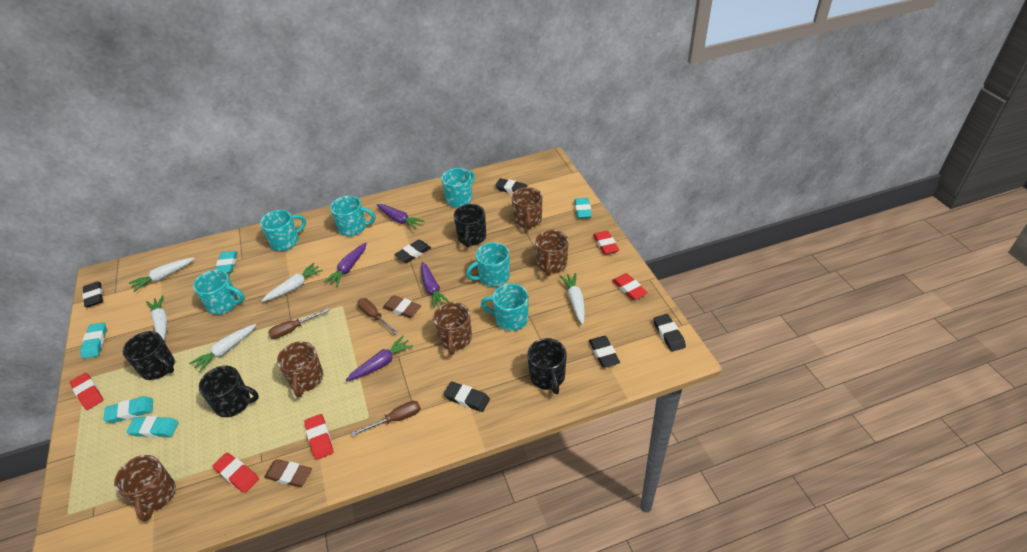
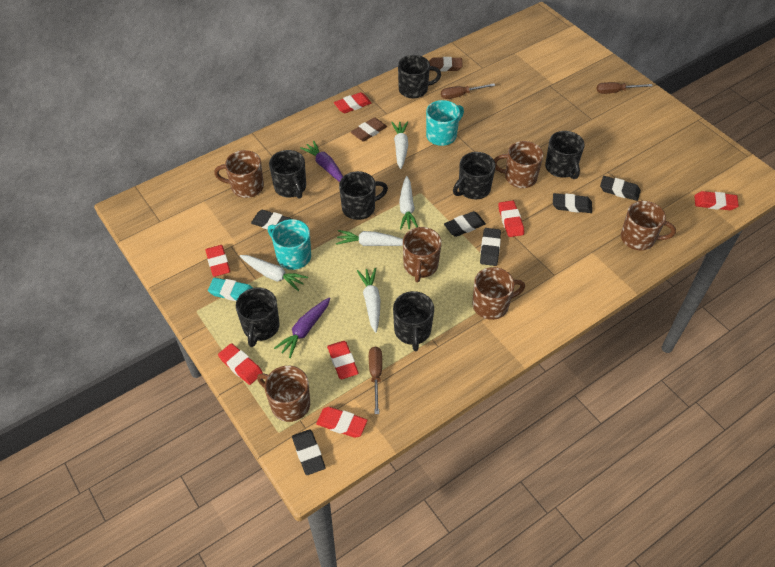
black mug: 4 -> 7
brown mug: 5 -> 6
purple carrot: 4 -> 2
red eraser: 5 -> 7
turquoise eraser: 5 -> 1
turquoise mug: 6 -> 2

